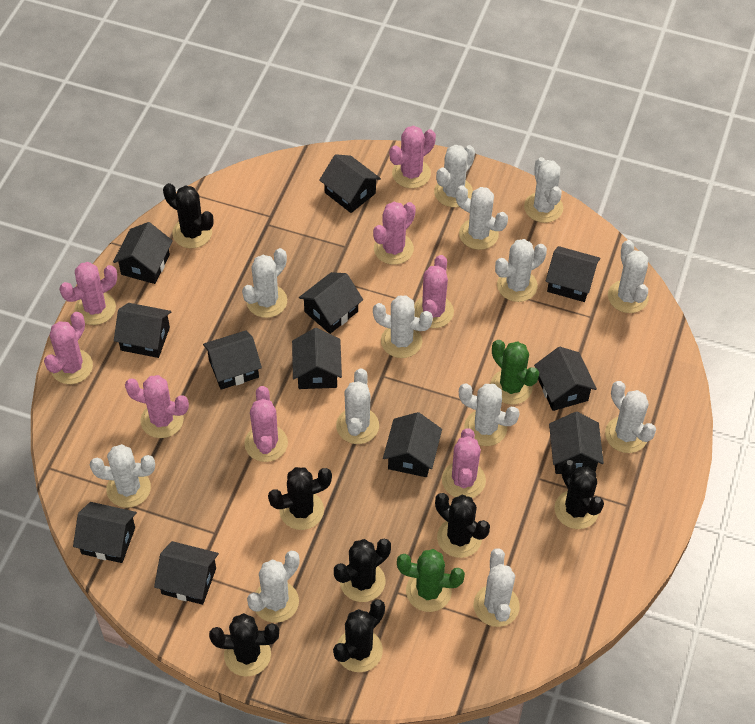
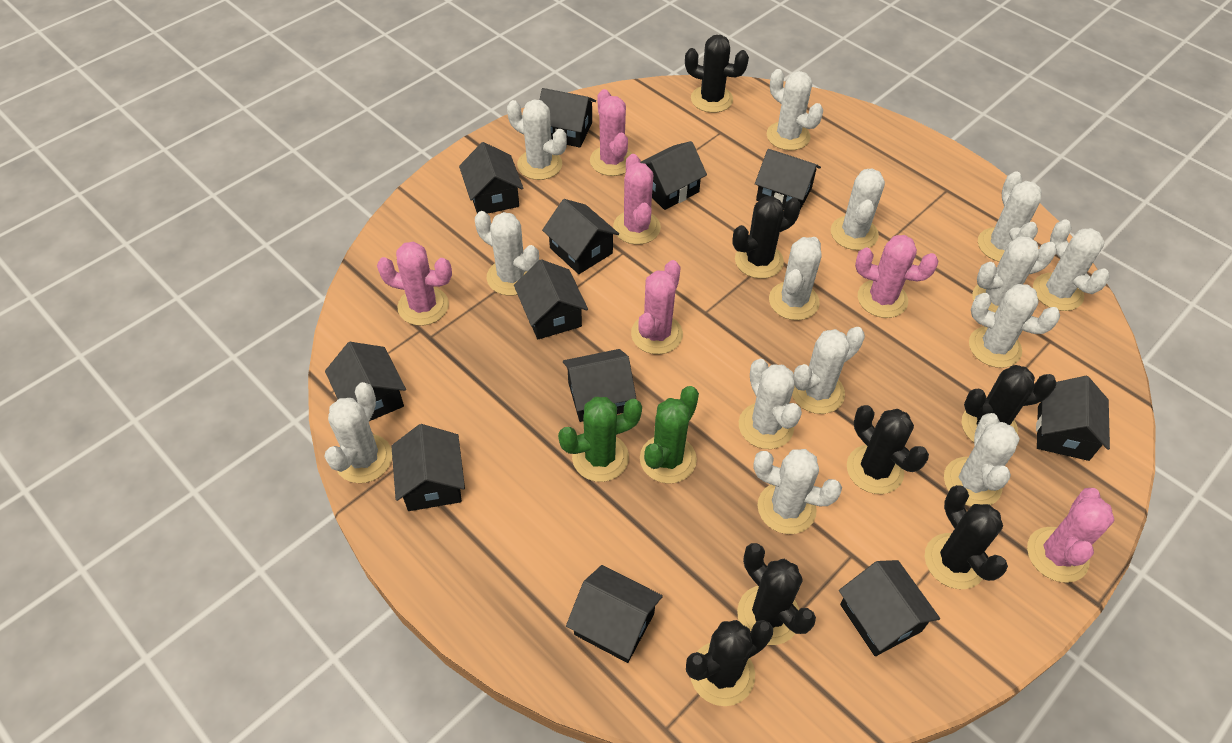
pink cactus: 8 -> 6
white cactus: 13 -> 14

